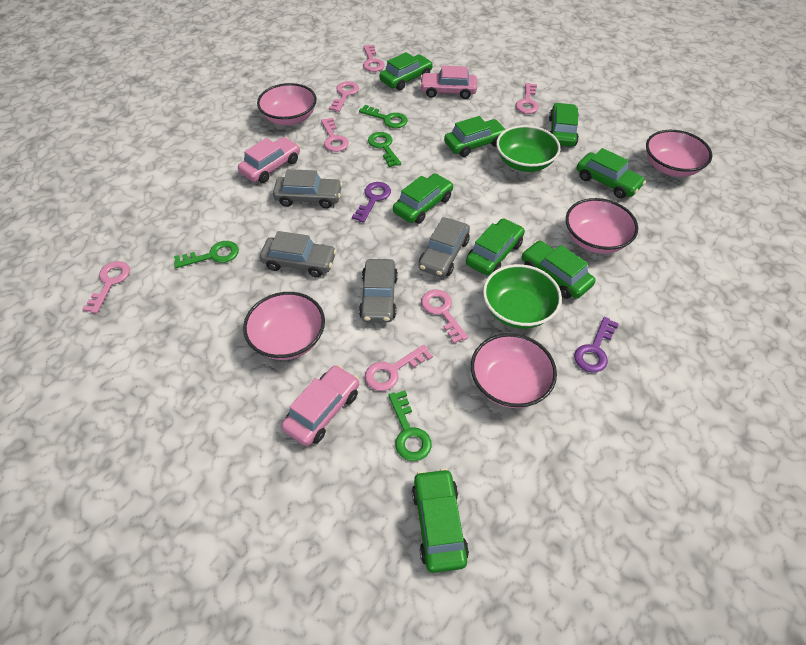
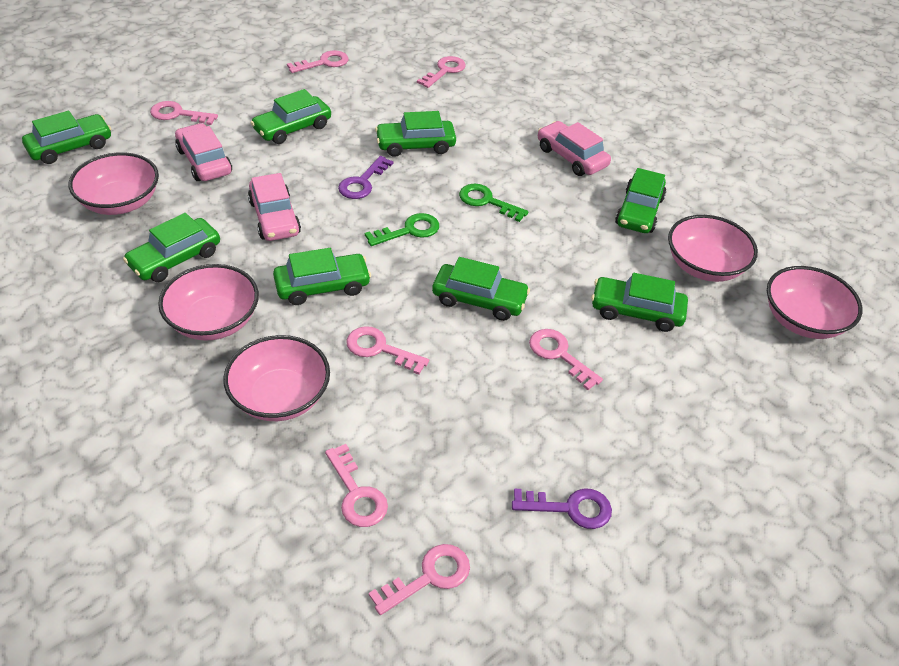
green bowl: 2 -> 0
green key: 4 -> 2
grey car: 4 -> 0

